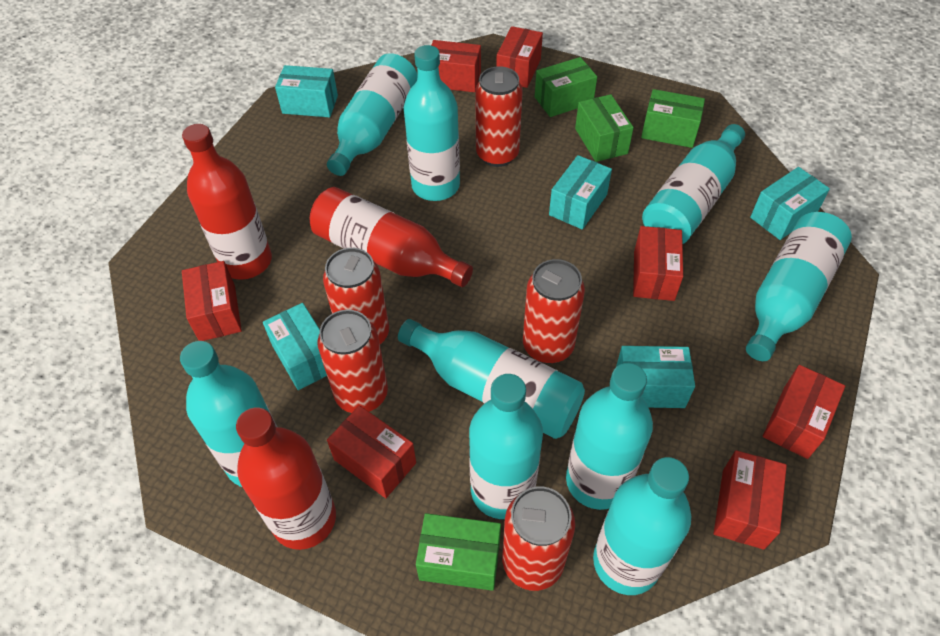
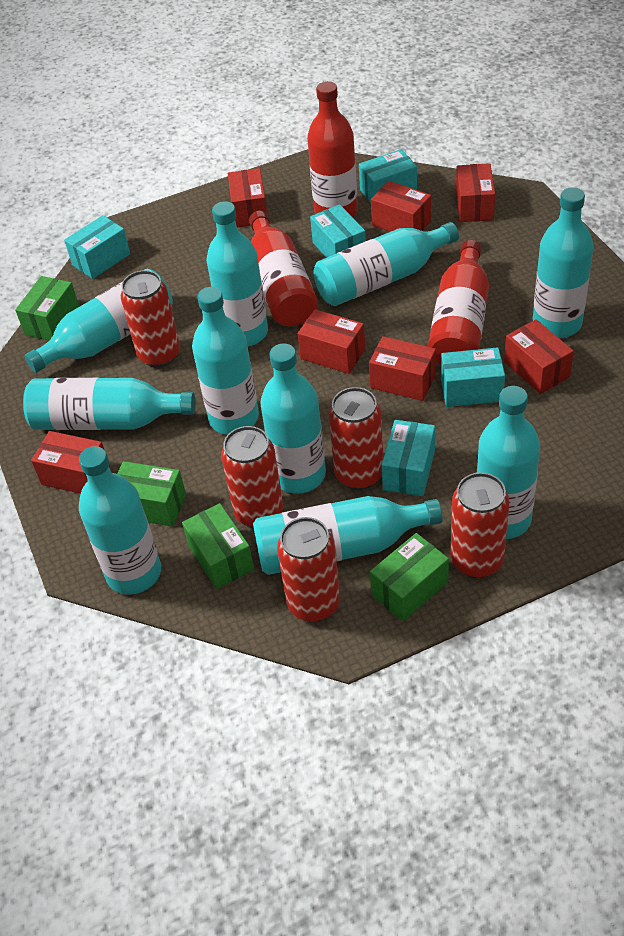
turquoise bottle: 9 -> 10

